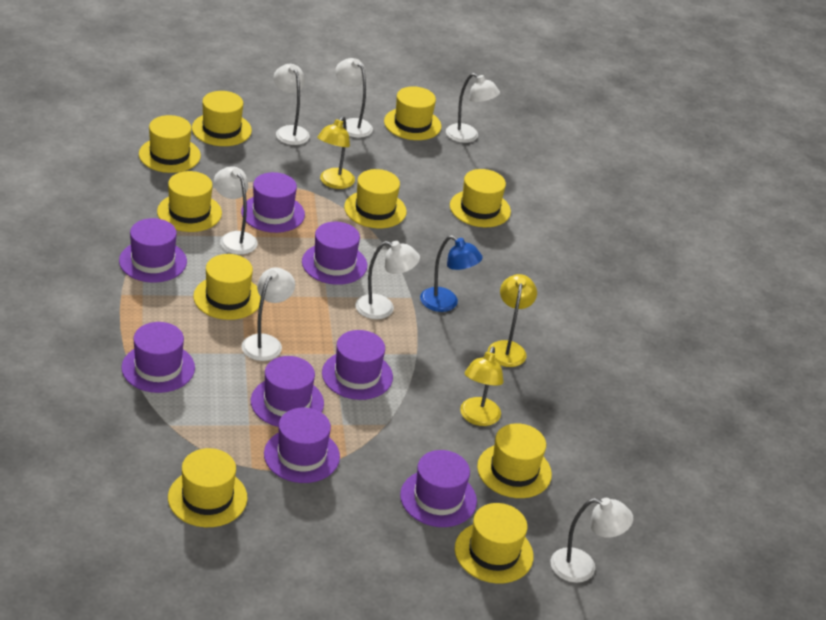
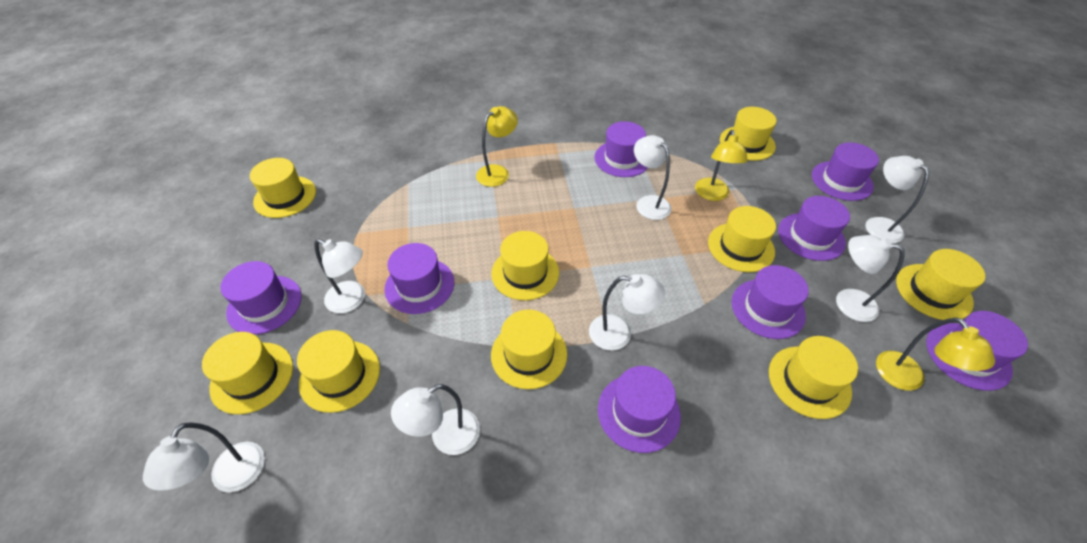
blue lamp: 1 -> 0
yellow hat: 10 -> 9

